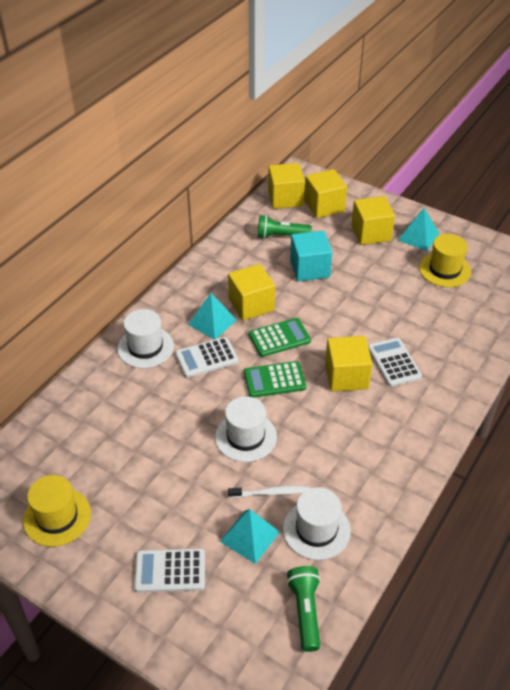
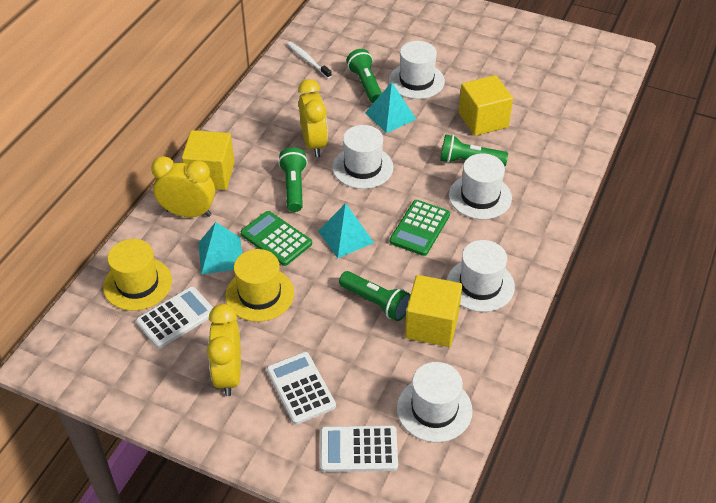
green flashlight: 2 -> 4
turquoise cube: 1 -> 0
white hat: 3 -> 5
yellow clock: 0 -> 3
yellow cube: 5 -> 3

